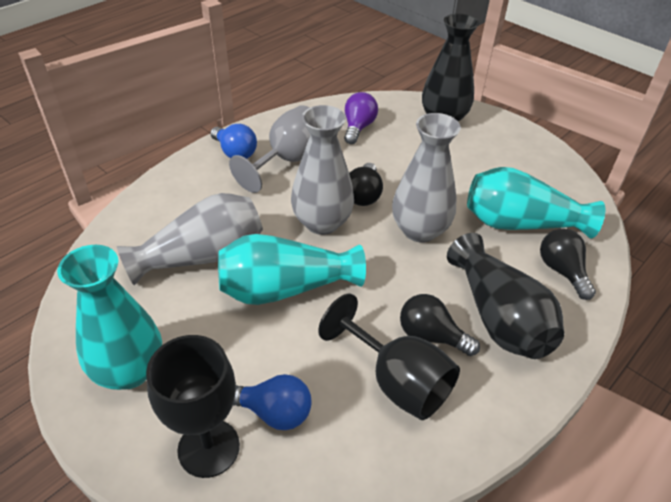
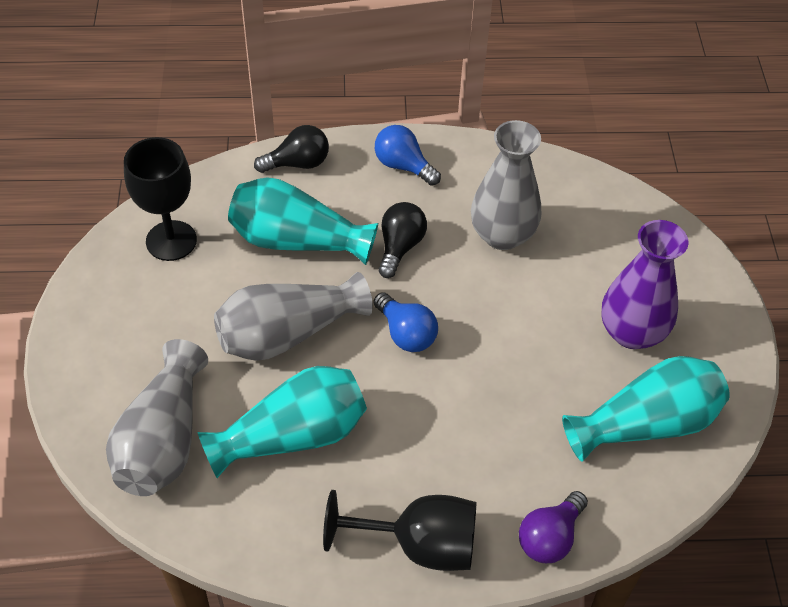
black light bulb: 3 -> 2
black vase: 2 -> 0
grey goblet: 1 -> 0
purple vase: 0 -> 1

